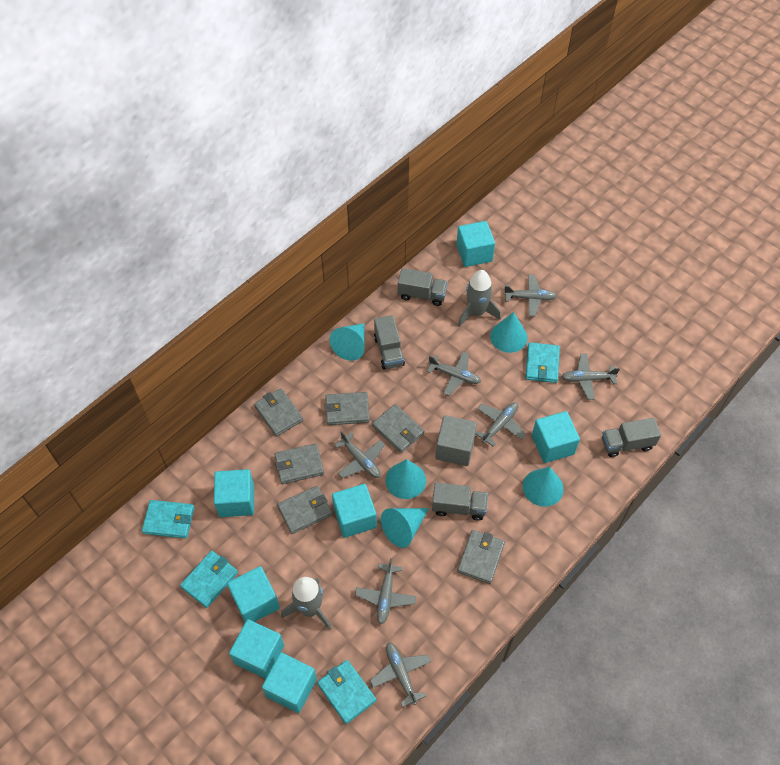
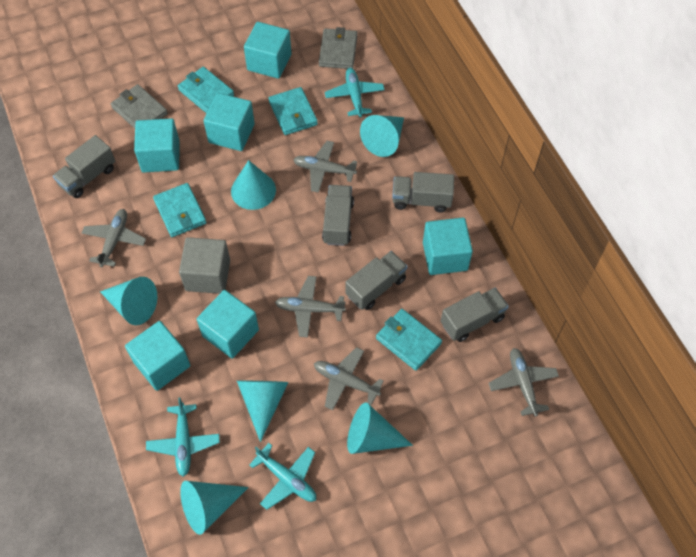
grey plane: 7 -> 5
grey rocket: 2 -> 0
grey truck: 4 -> 5
grey wallet: 6 -> 2
turquoise cone: 5 -> 6
turquoise cube: 7 -> 6
turquoise plane: 0 -> 3

